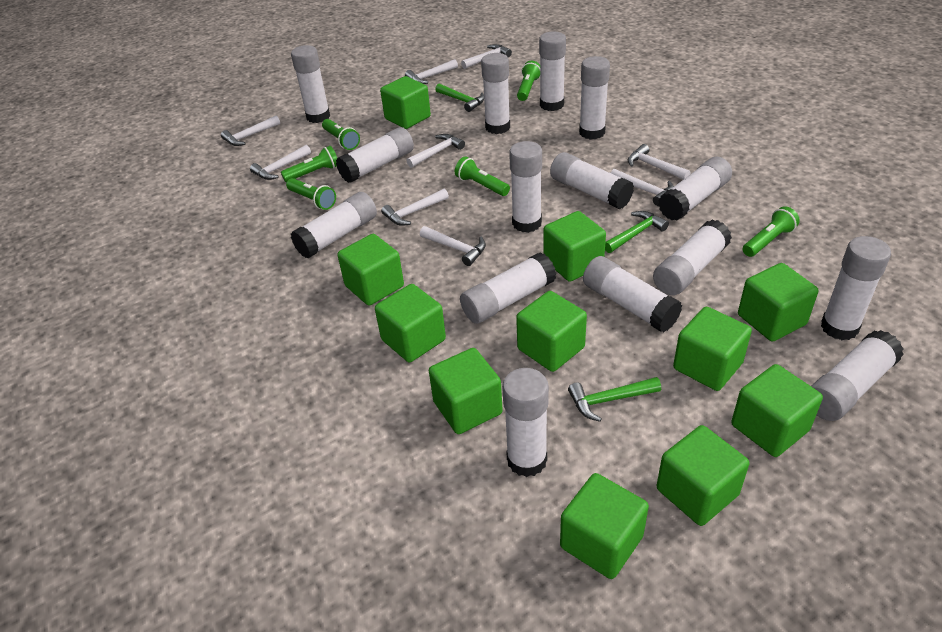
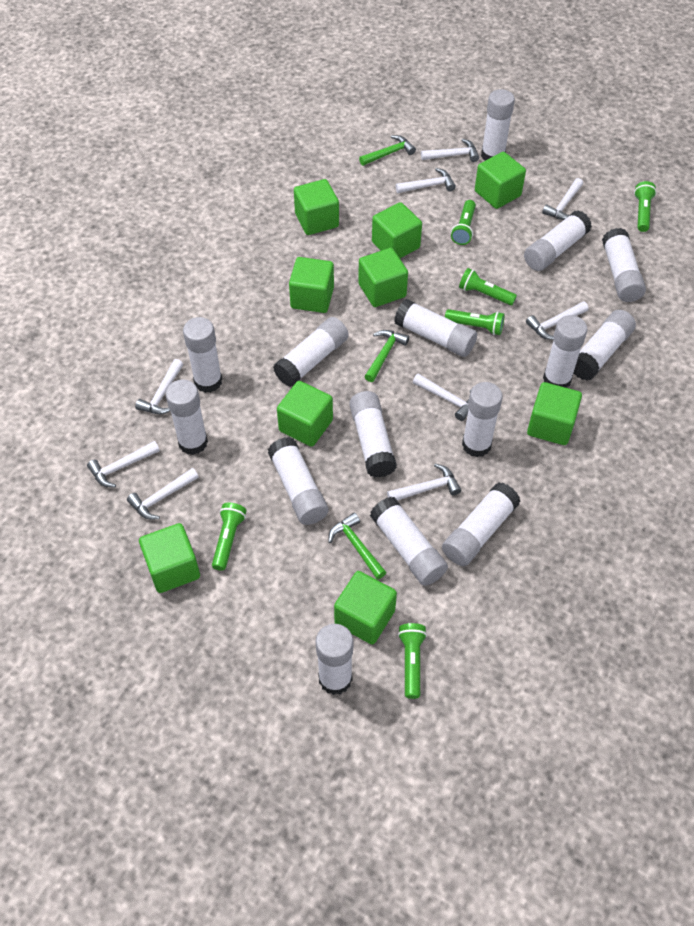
green cube: 11 -> 9

